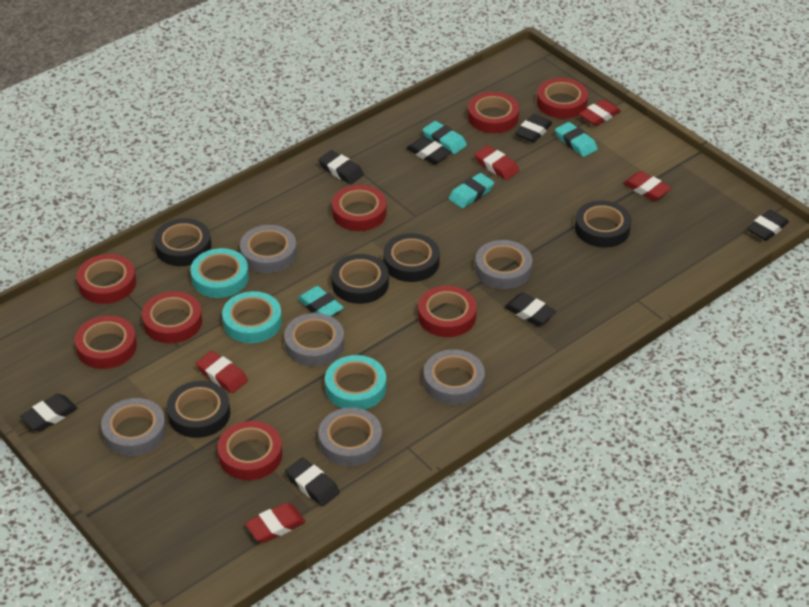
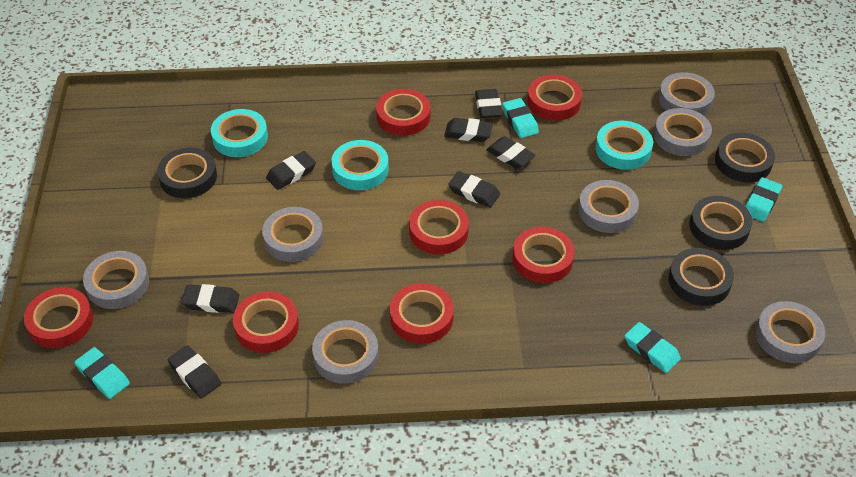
black tape: 5 -> 4
grey tape: 6 -> 7
red eraser: 5 -> 0
red tape: 8 -> 7

